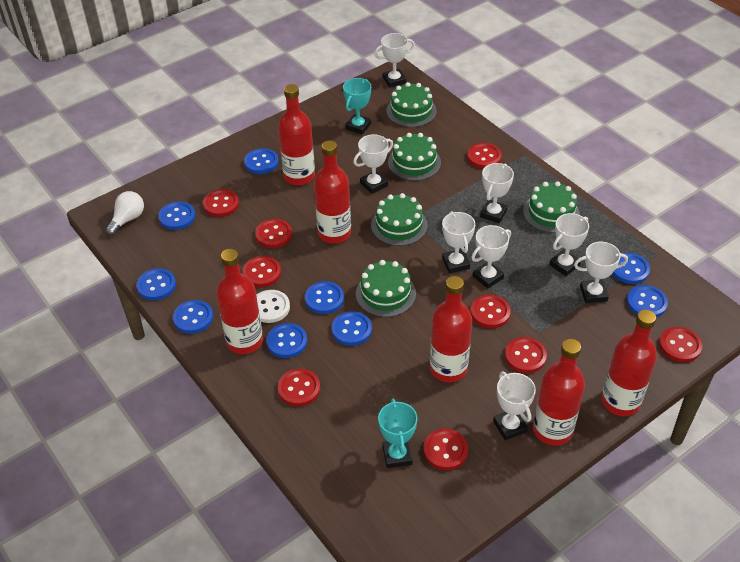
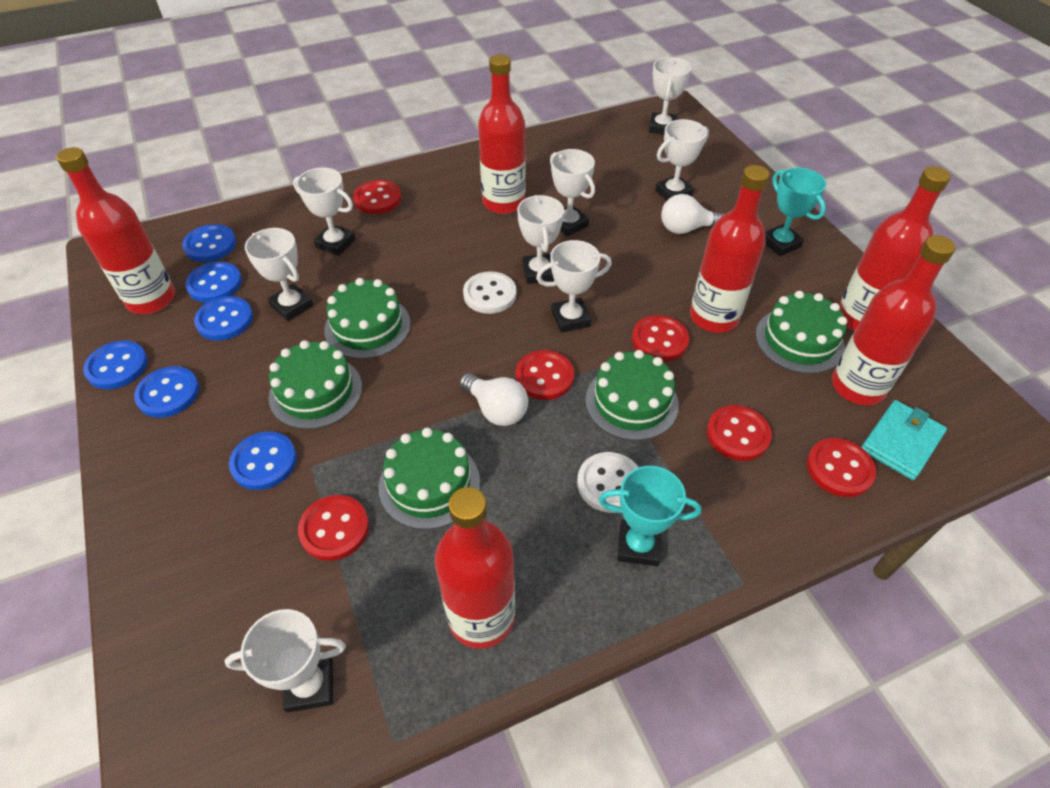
blue button: 9 -> 6
red button: 9 -> 6
turquoise wallet: 0 -> 1
white button: 1 -> 2
white light bulb: 1 -> 2

